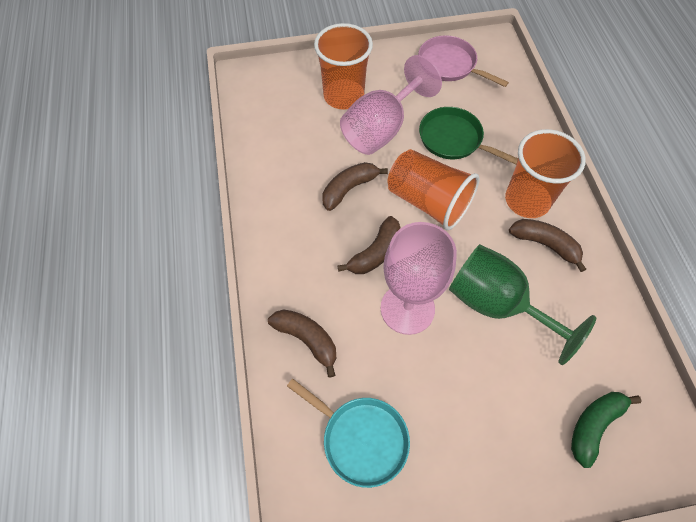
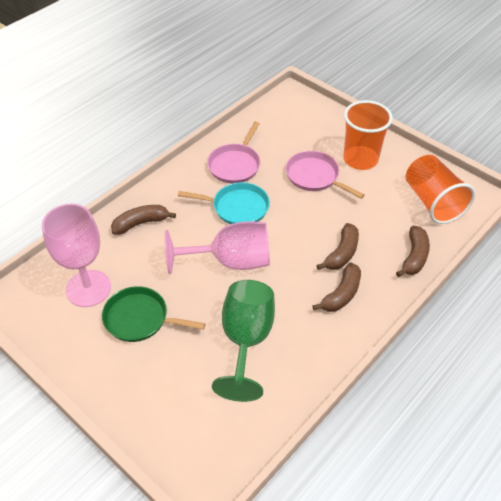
green banana: 1 -> 0
orange cup: 3 -> 2
pink pan: 1 -> 2

